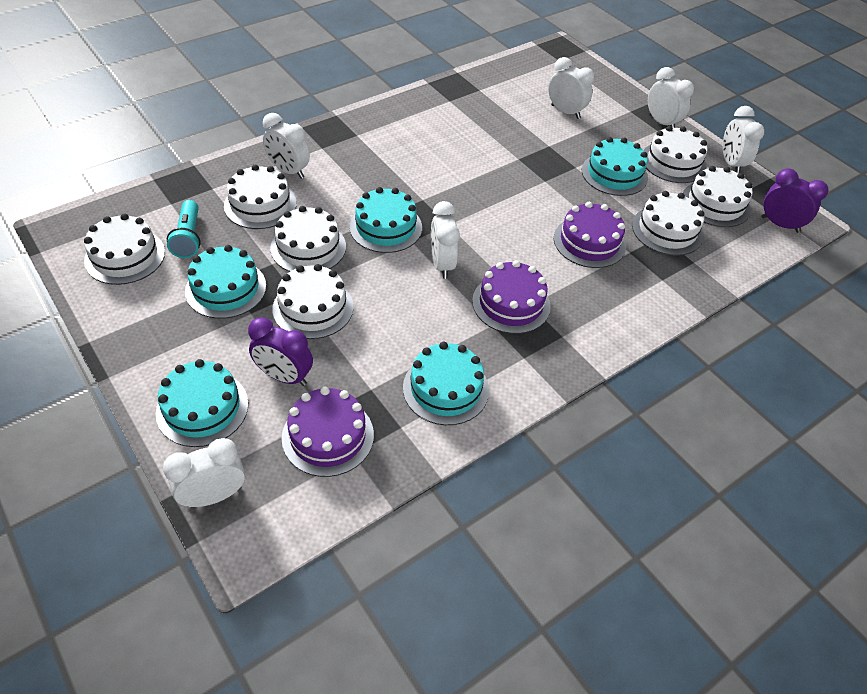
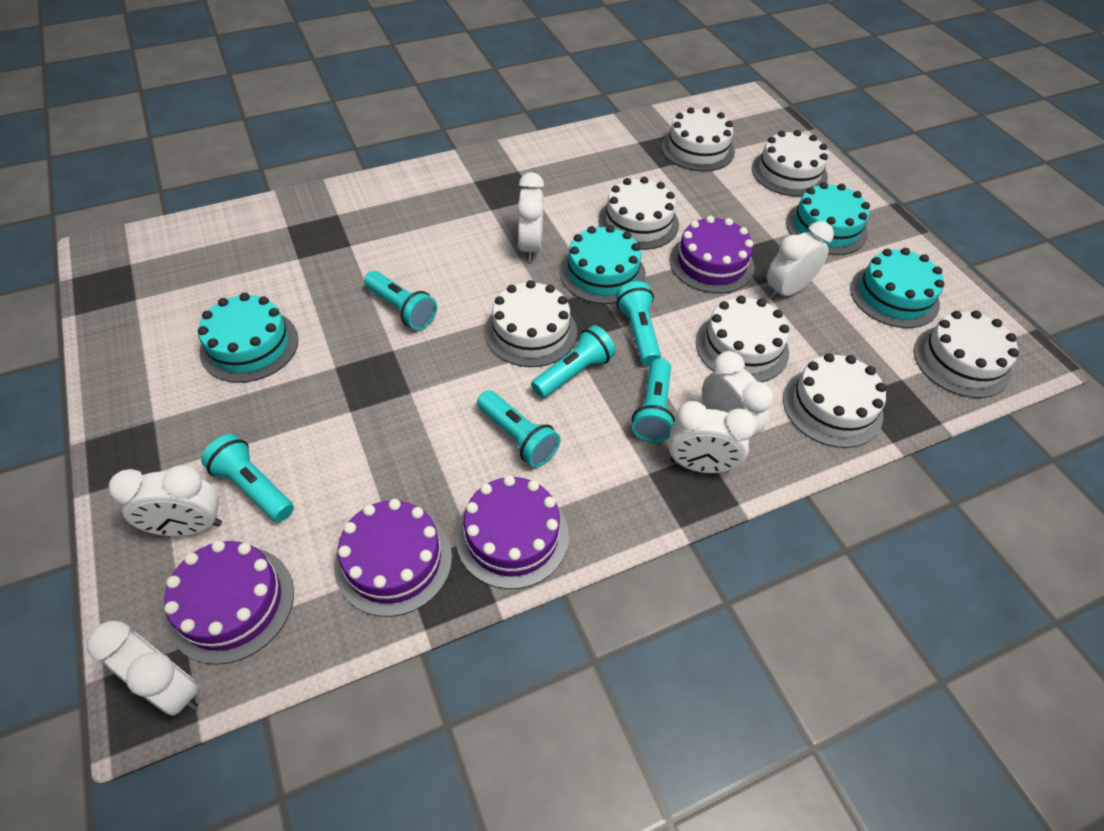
purple cake: 3 -> 4
purple clock: 2 -> 0
turquoise cake: 5 -> 4
turquoise flashlight: 1 -> 6

